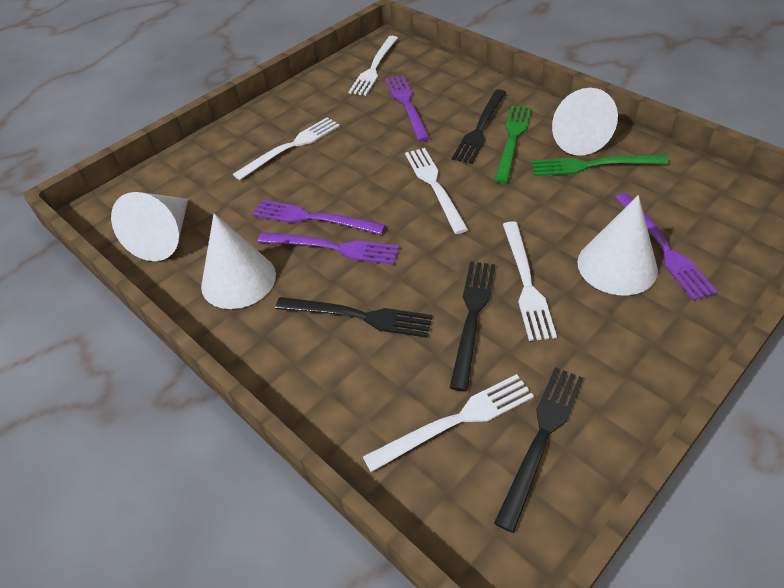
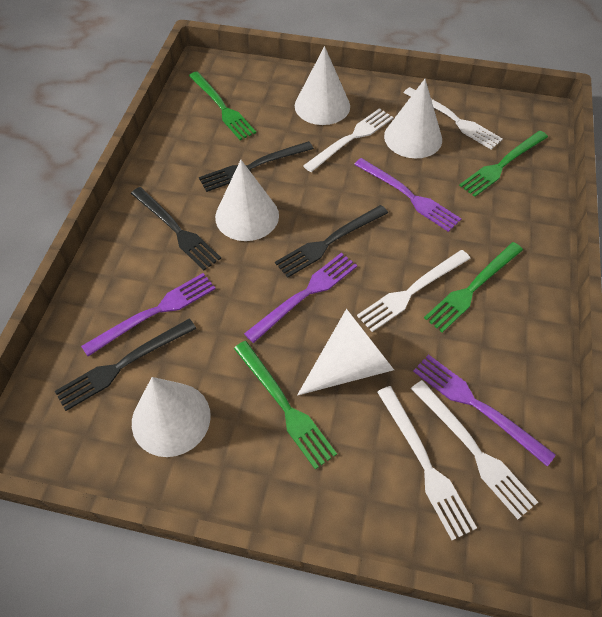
green fork: 2 -> 4
white cone: 4 -> 5

